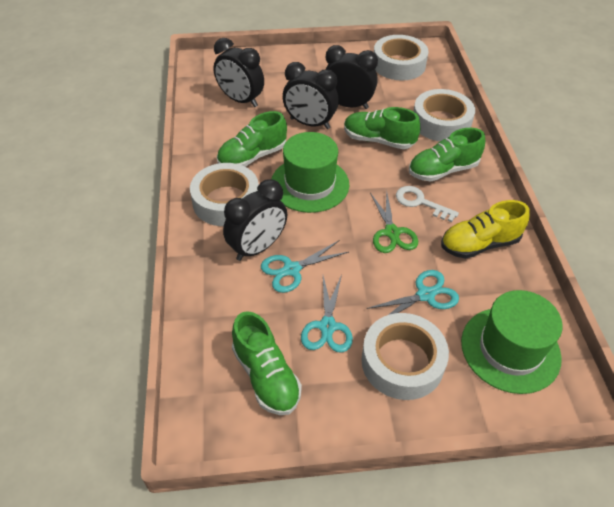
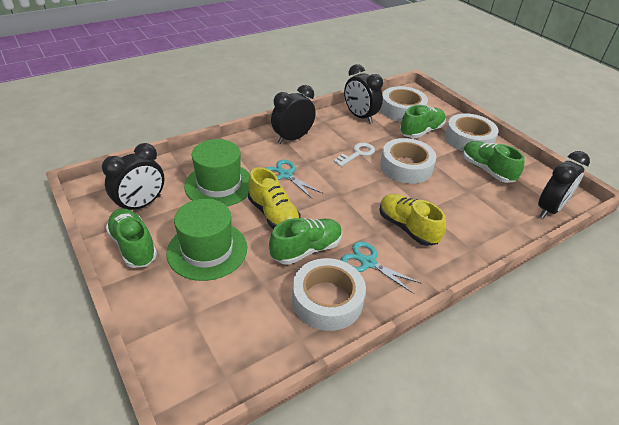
green scissors: 1 -> 0
turquoise scissors: 3 -> 2
yellow shoe: 1 -> 2

